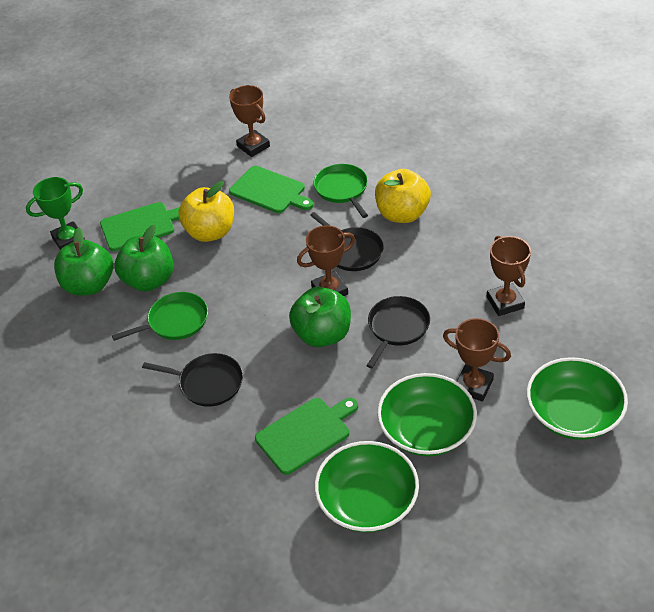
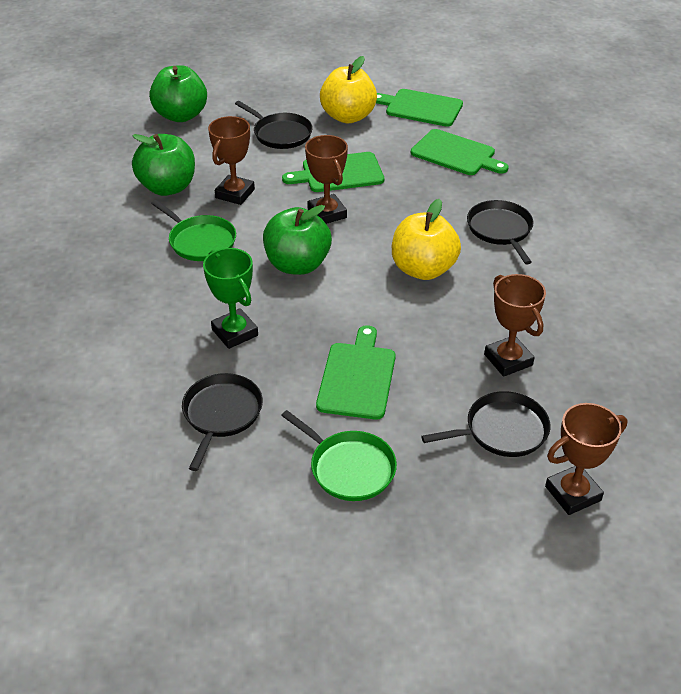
black pan: 3 -> 4
green bowl: 3 -> 0
green cutting board: 3 -> 4

